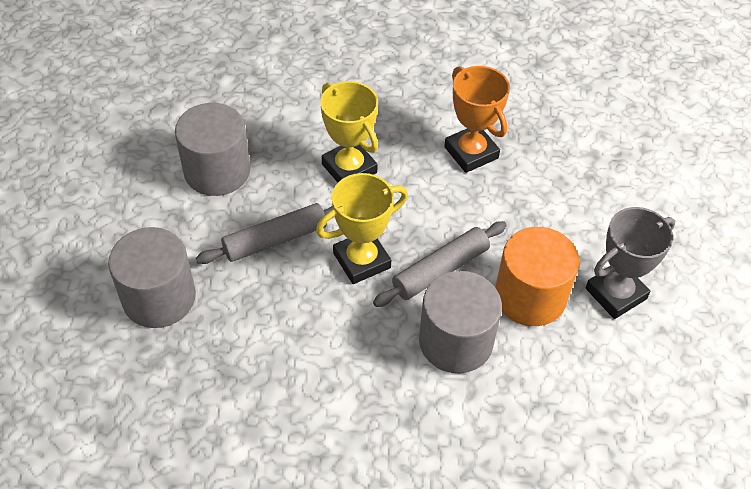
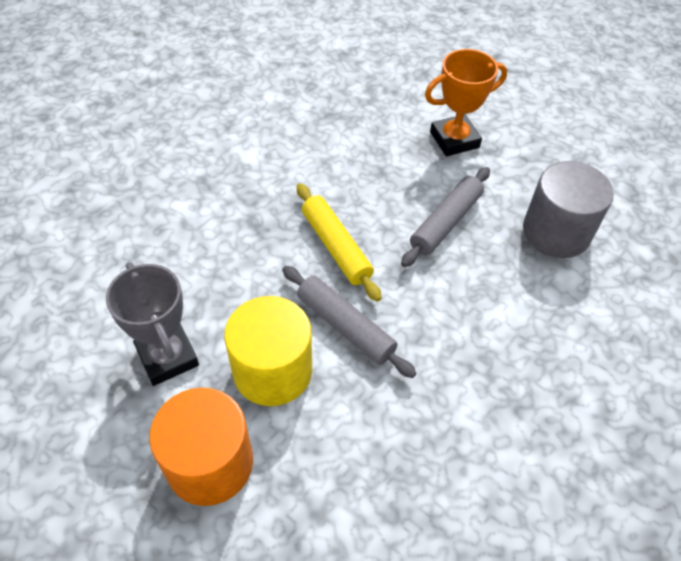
grey cylinder: 3 -> 1
yellow cylinder: 0 -> 1
yellow rolling pin: 0 -> 1
yellow trophy: 2 -> 0

